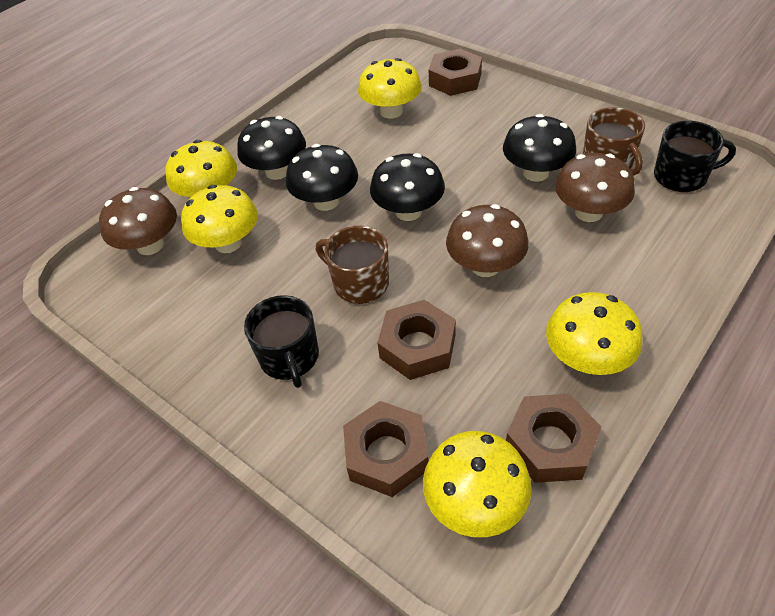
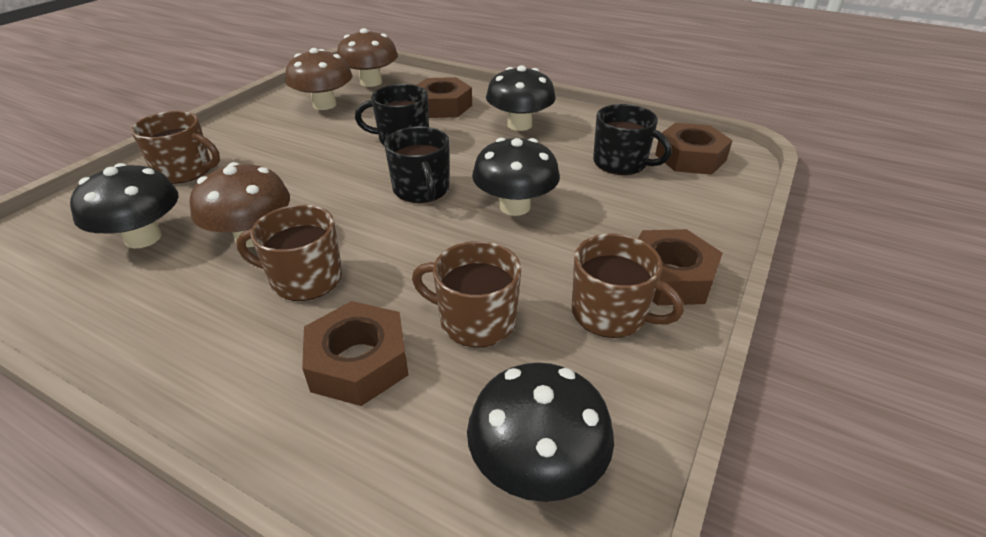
black mug: 2 -> 3
brown mug: 2 -> 4
yellow mushroom: 5 -> 0

